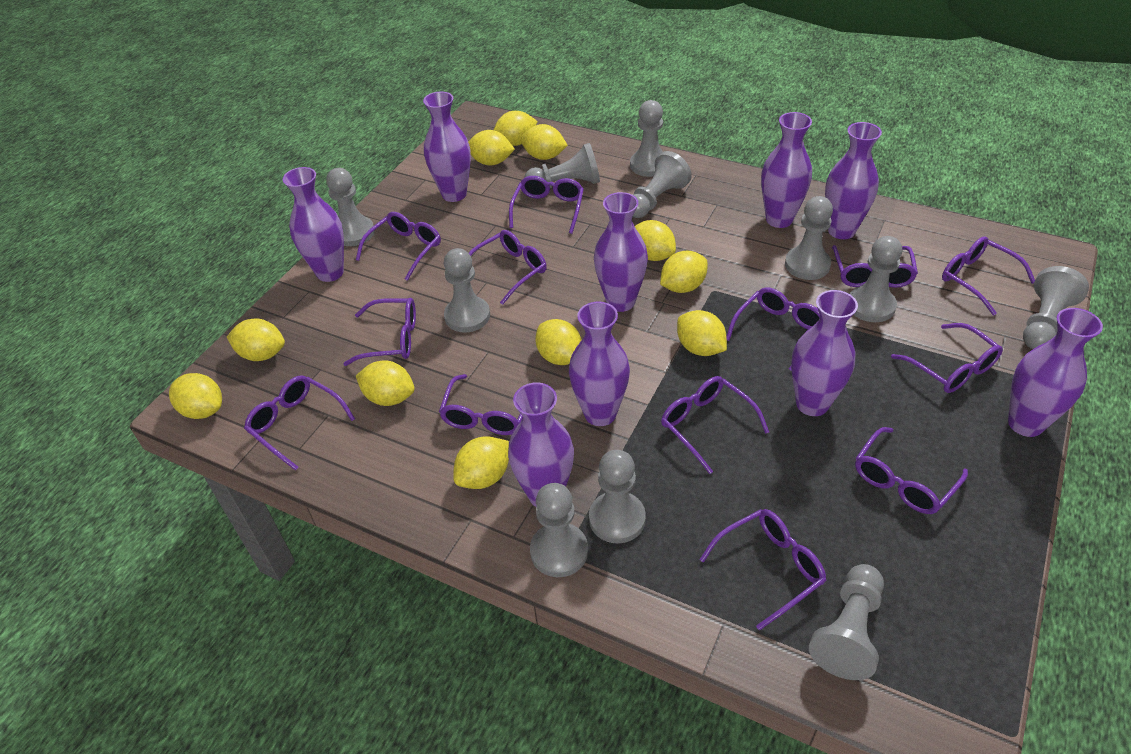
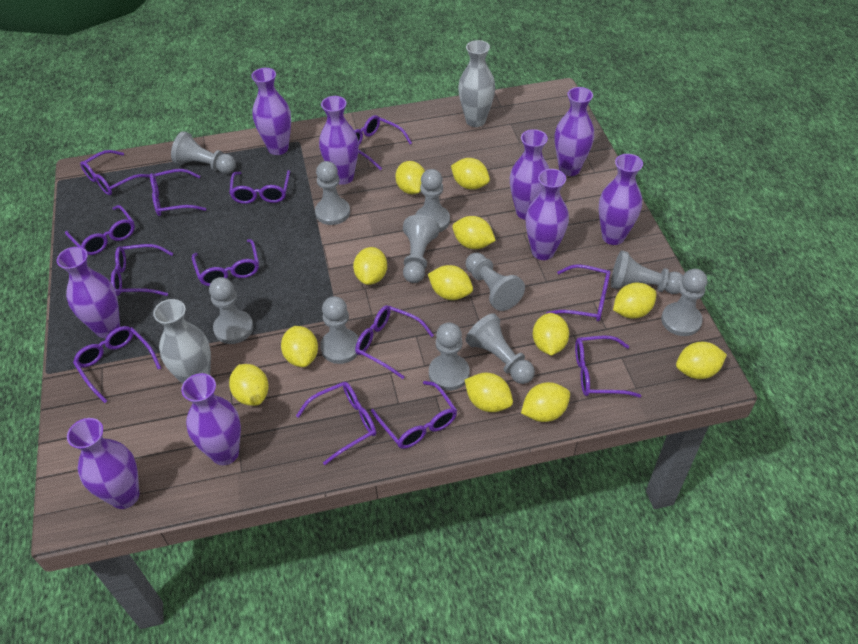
grey vase: 0 -> 2
yellow lemon: 11 -> 12

